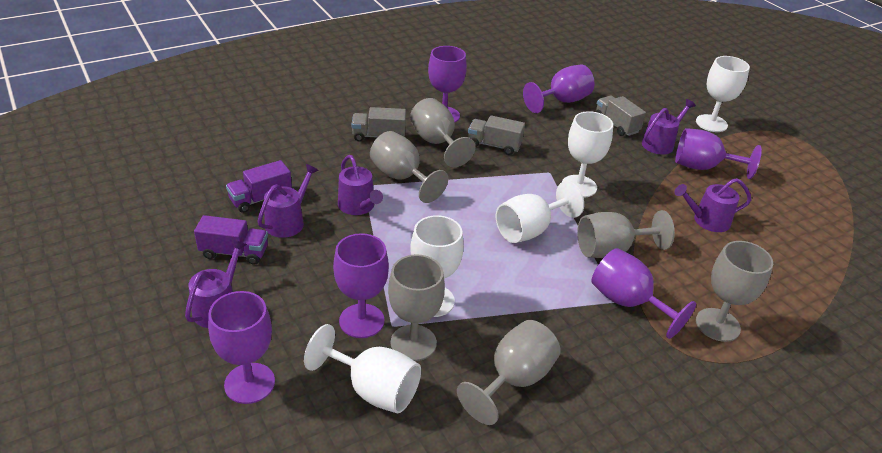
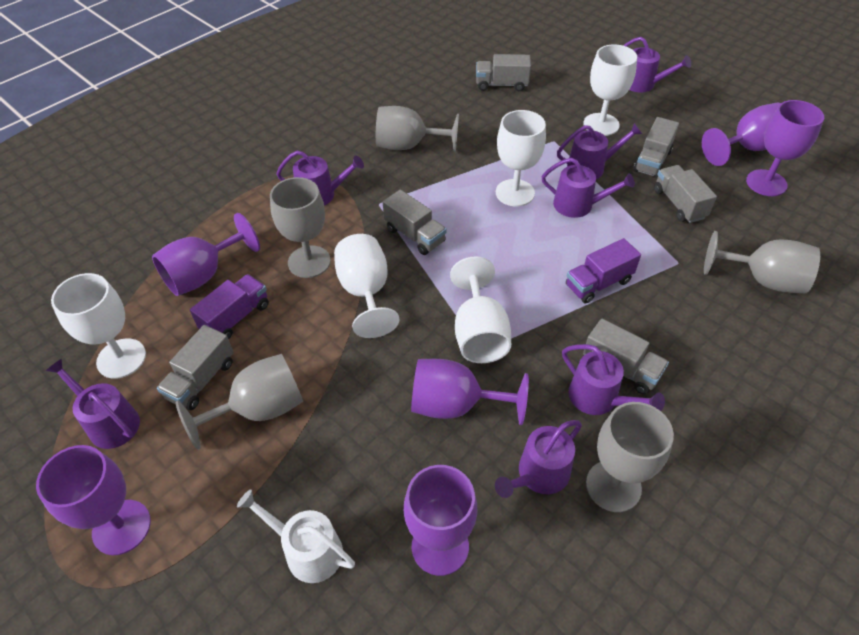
grey goblet: 6 -> 5
grey truck: 3 -> 6
purple watering can: 5 -> 7
white watering can: 0 -> 1

